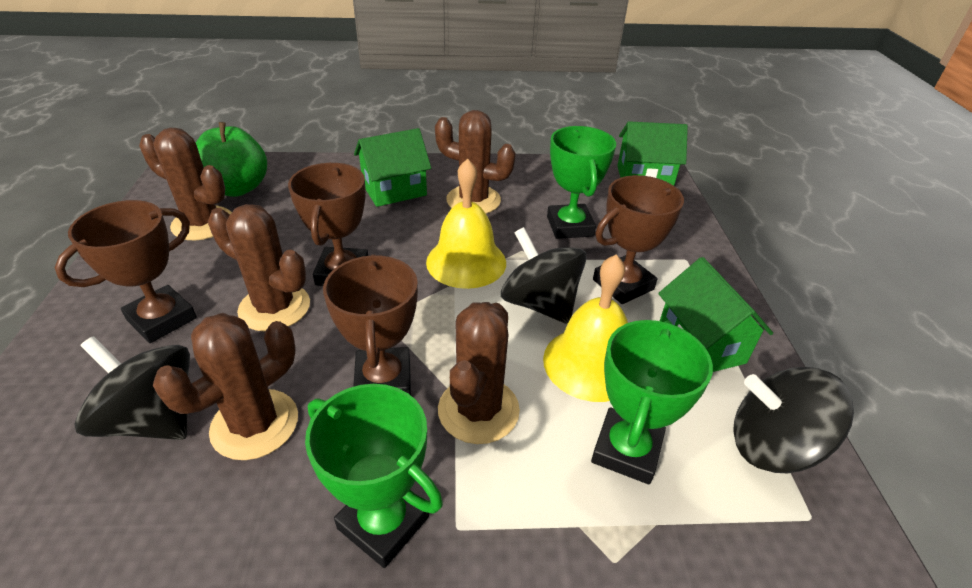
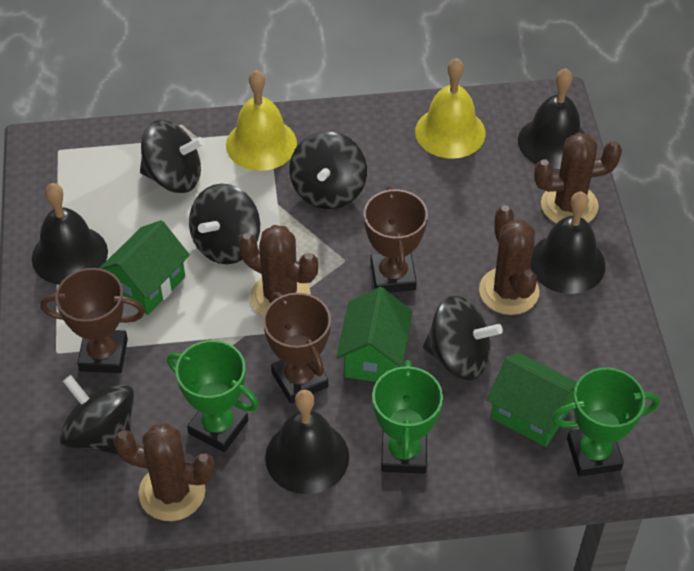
black bell: 0 -> 4
black spinning top: 3 -> 5
brown cactus: 5 -> 4
brown trophy: 4 -> 3
green apple: 1 -> 0

